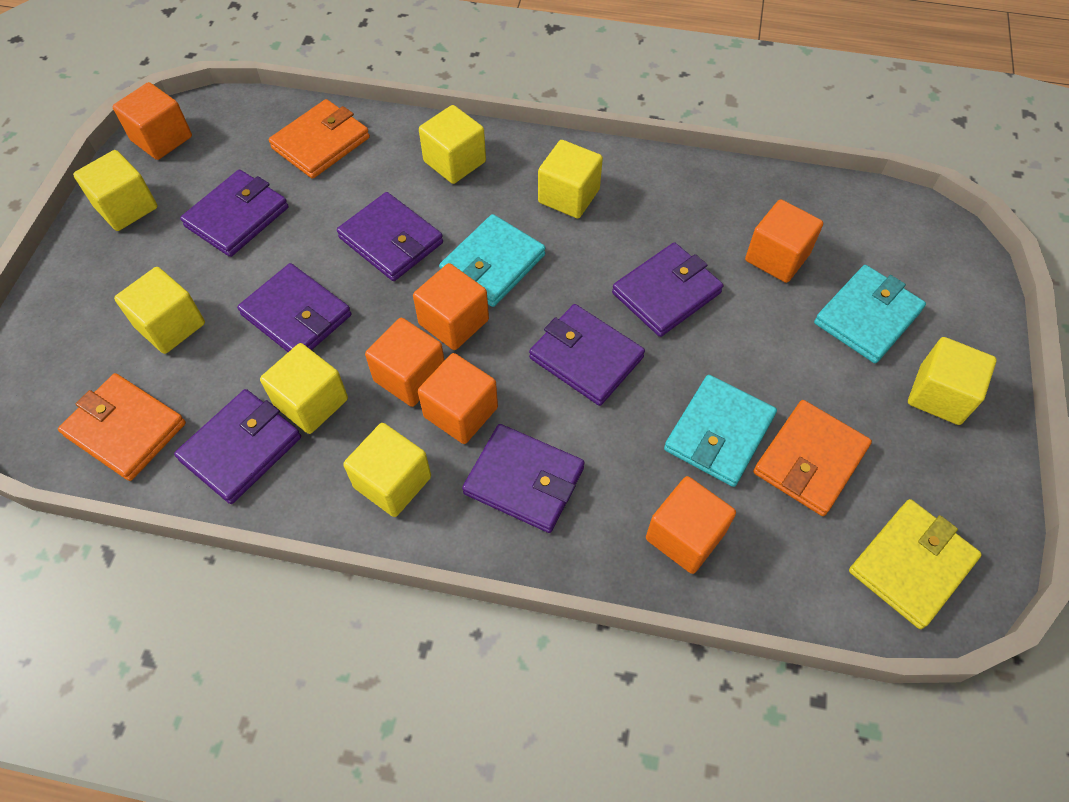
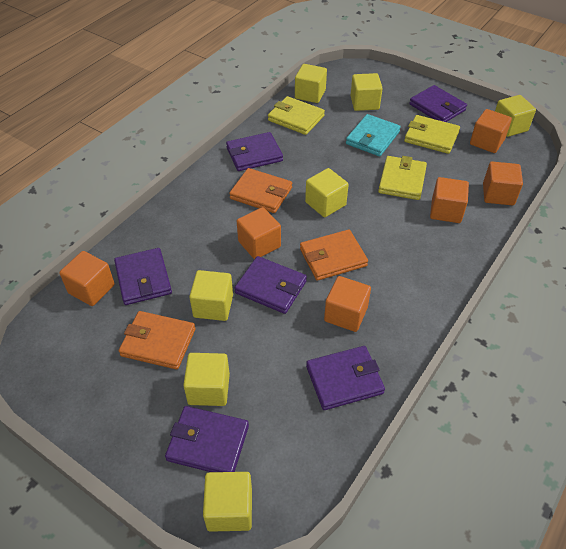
purple wallet: 7 -> 6
turquoise wallet: 3 -> 1
yellow wallet: 1 -> 3

